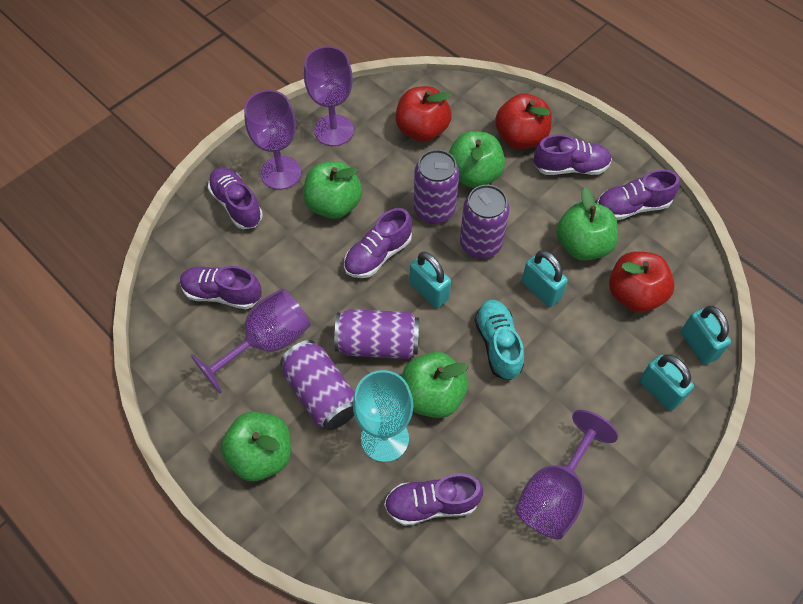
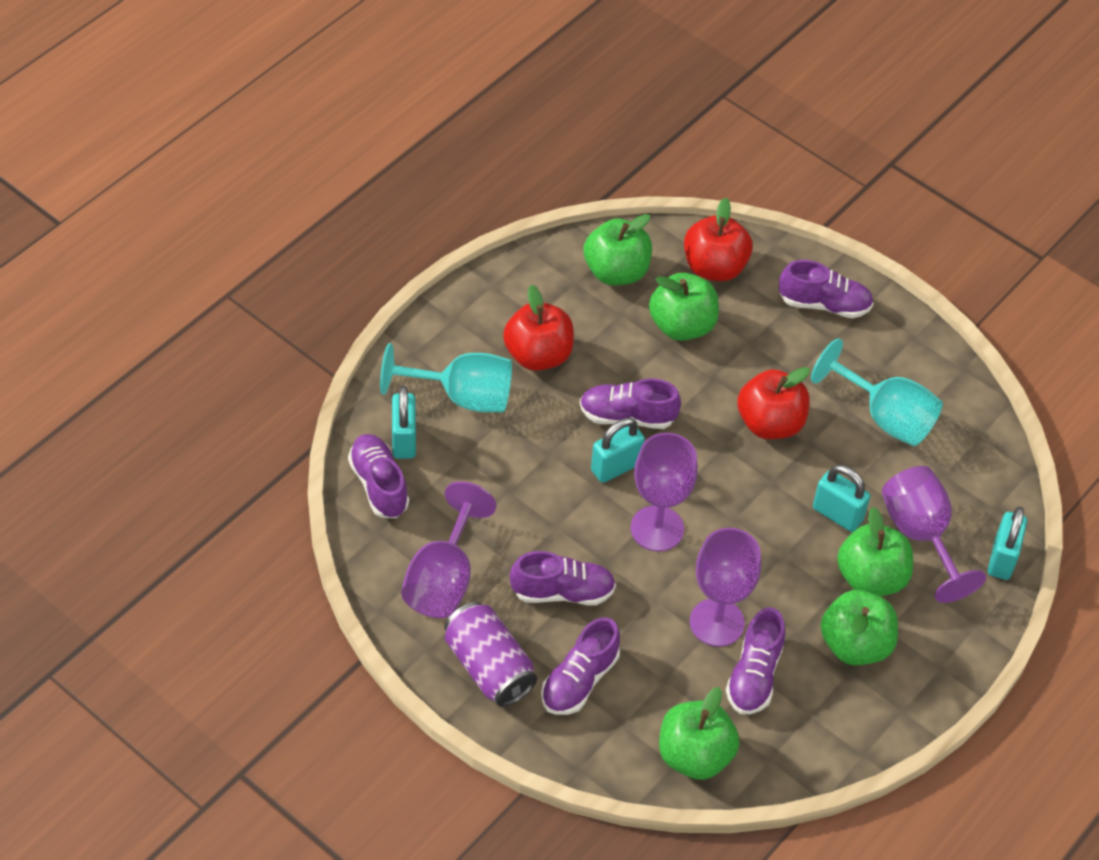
purple can: 4 -> 1
turquoise goblet: 1 -> 2
turquoise shoe: 1 -> 0

